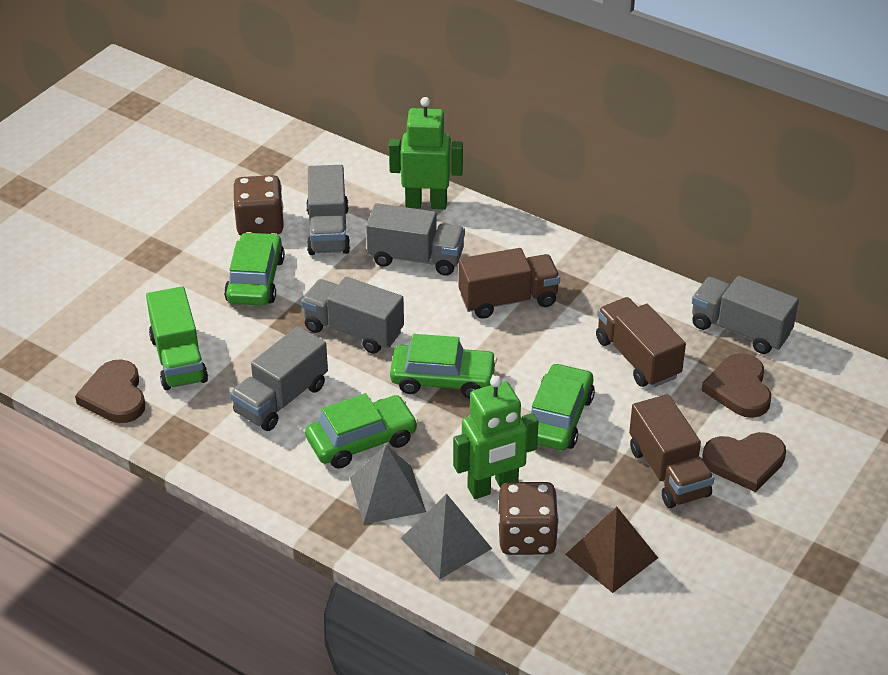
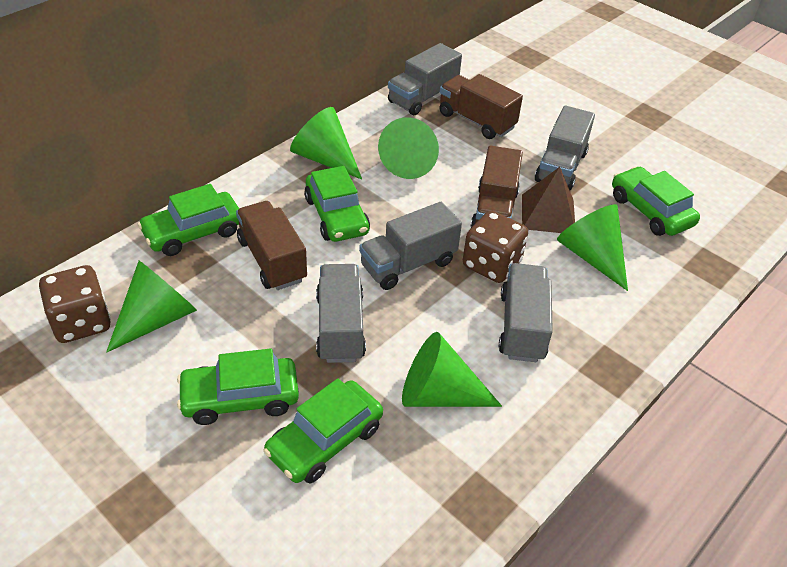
brown heart: 3 -> 0
green car: 4 -> 5
green cone: 0 -> 5
green robot: 2 -> 0
green truck: 1 -> 0
grey pyramid: 2 -> 0

